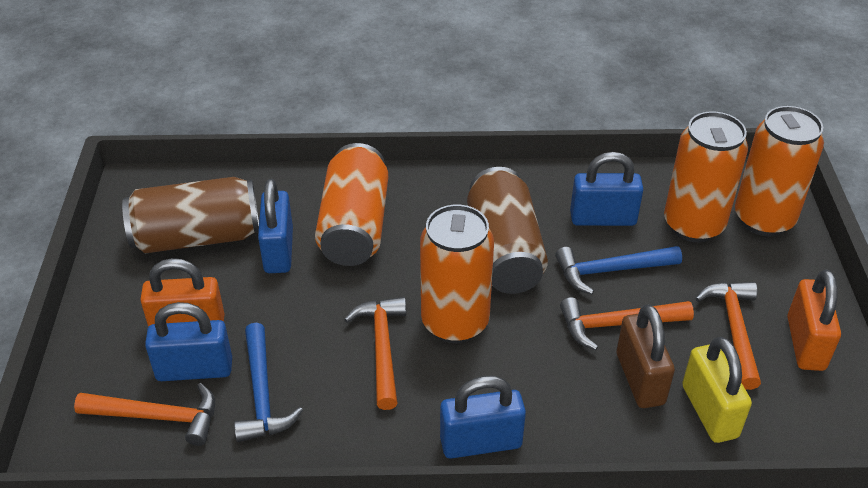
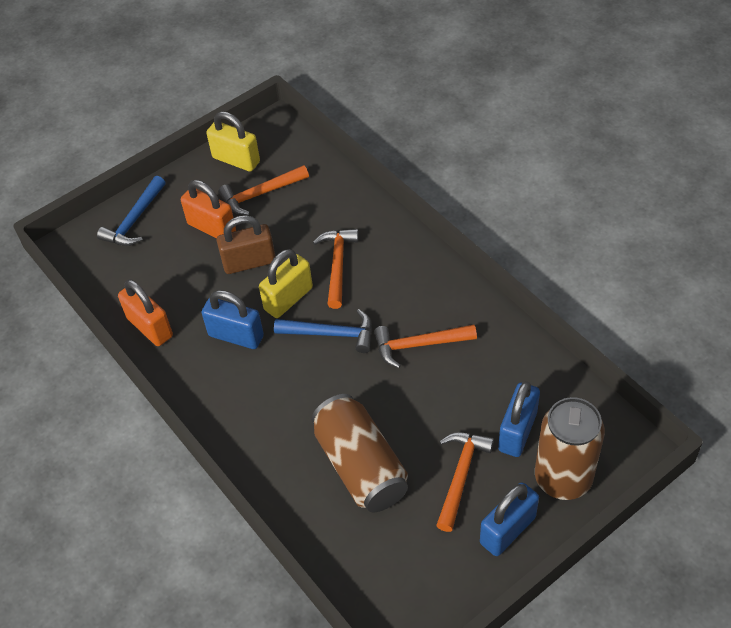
blue padlock: 4 -> 3
orange can: 4 -> 0
yellow padlock: 1 -> 2

